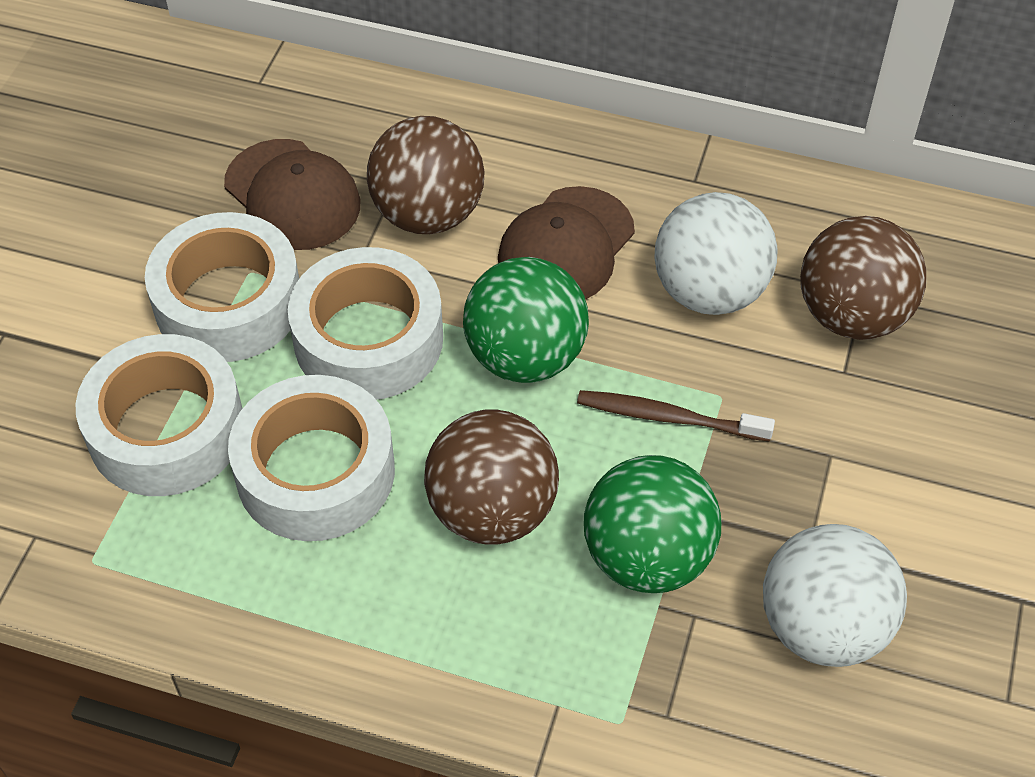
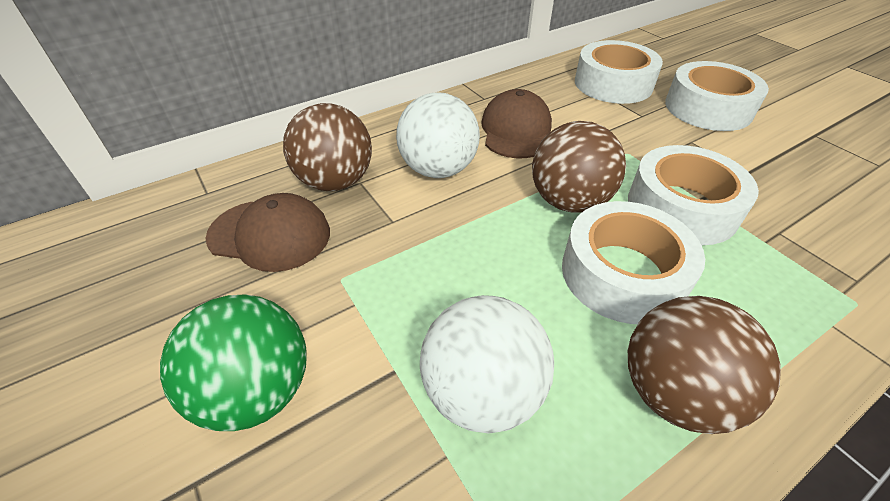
brown toothbrush: 1 -> 0
green ball: 2 -> 1

